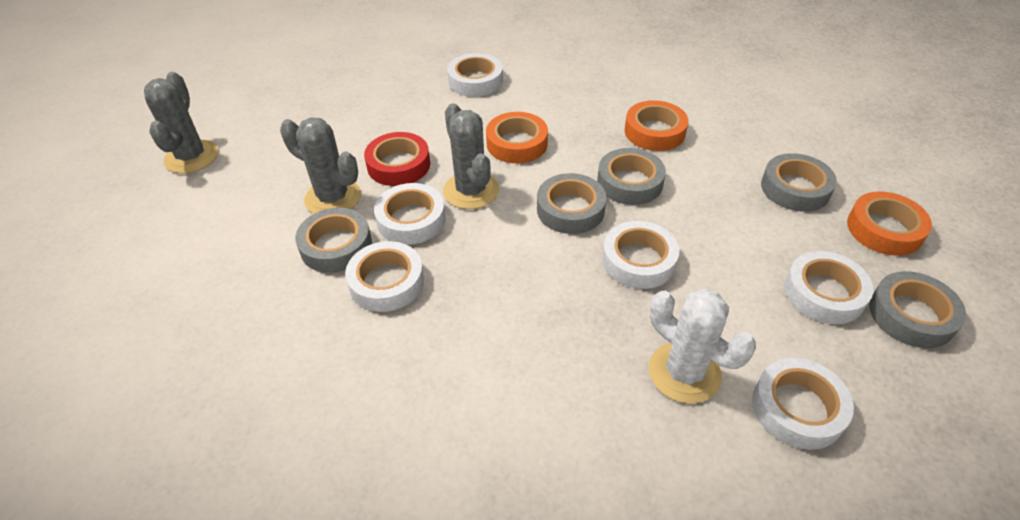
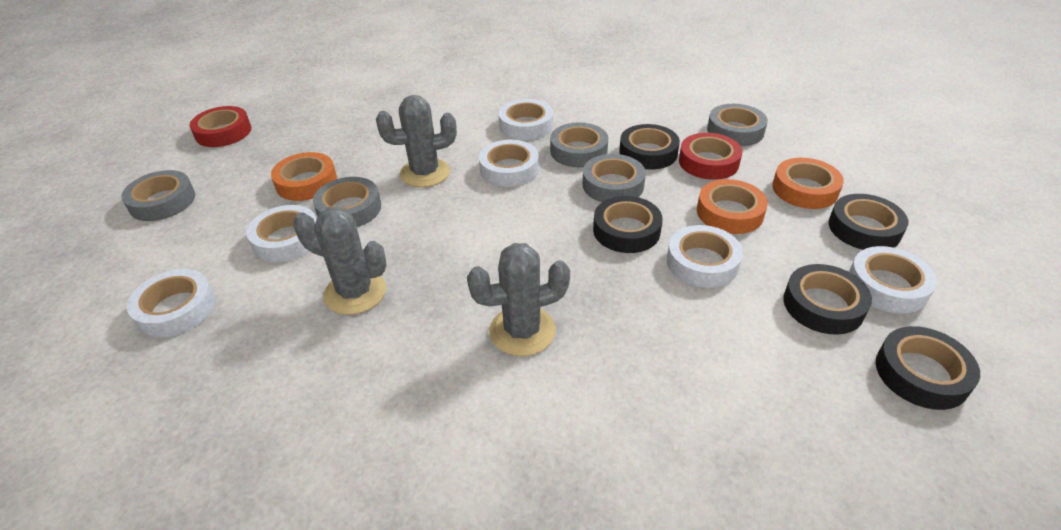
black tape: 0 -> 5
red tape: 1 -> 2
white cactus: 1 -> 0

